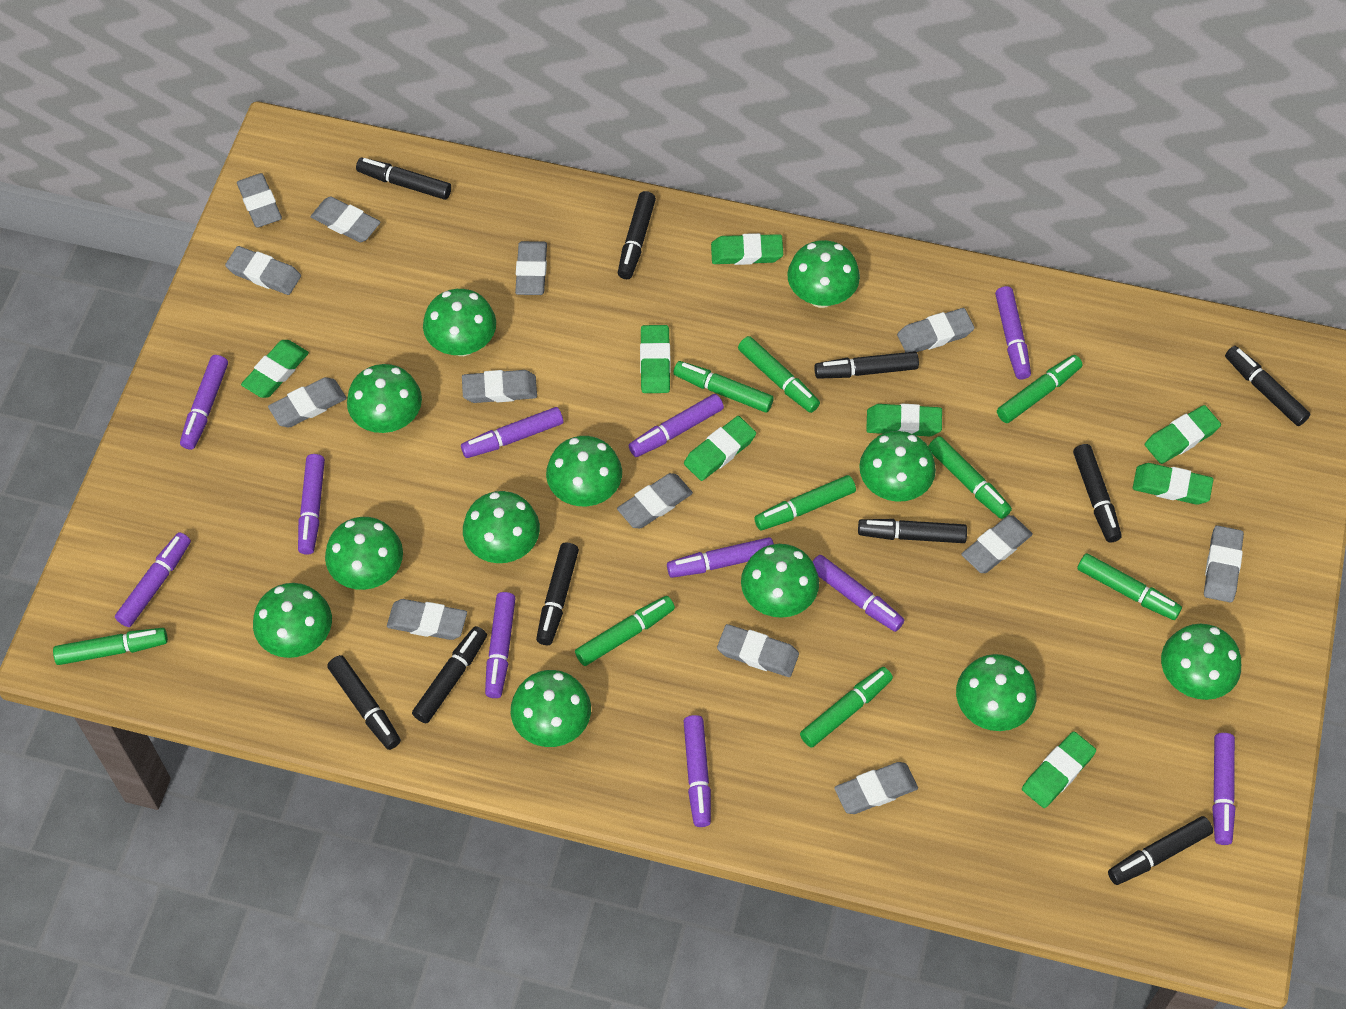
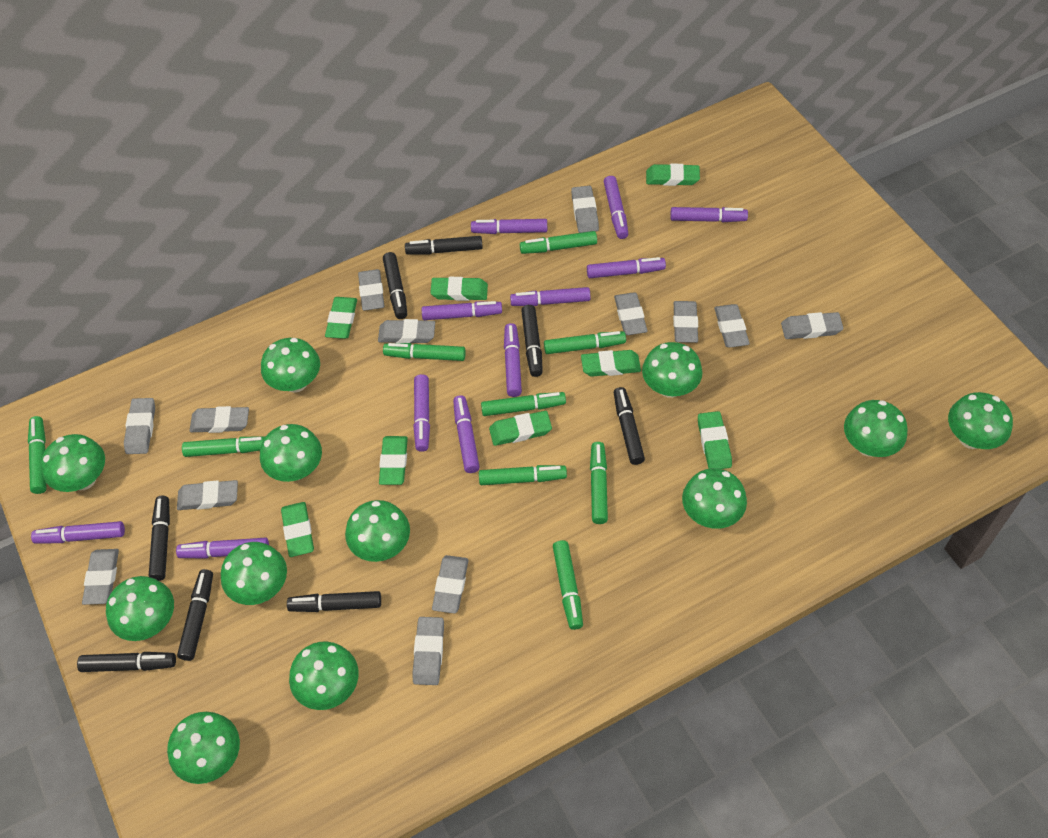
black marker: 10 -> 8

